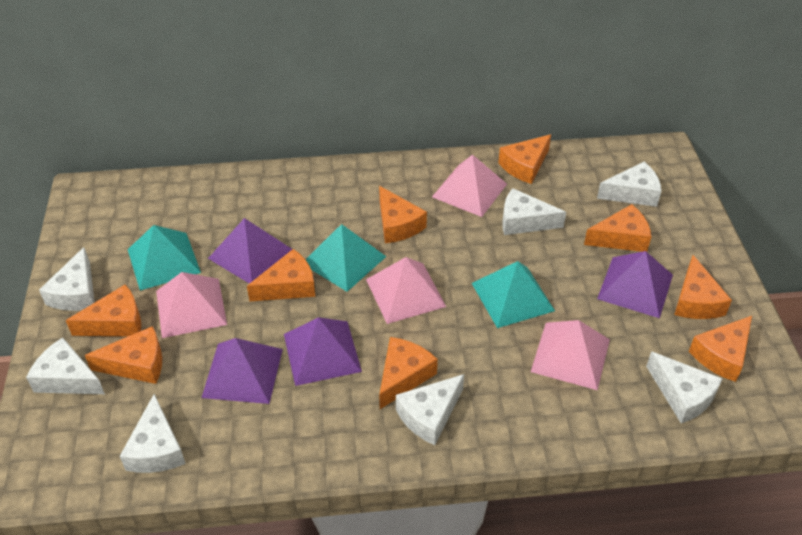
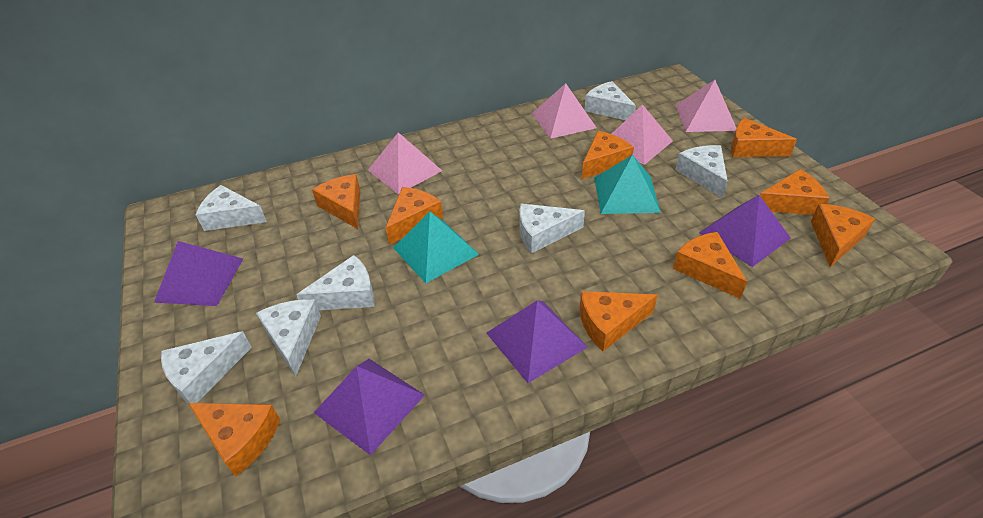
turquoise pyramid: 3 -> 2

